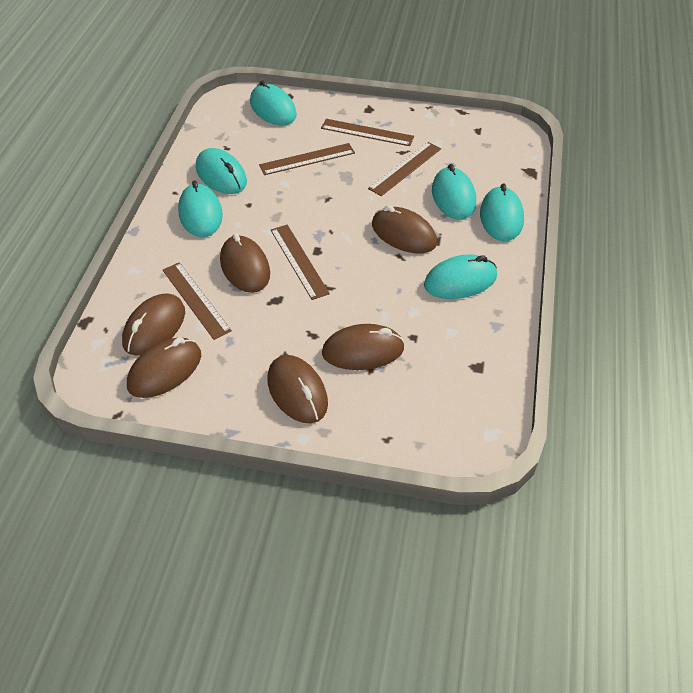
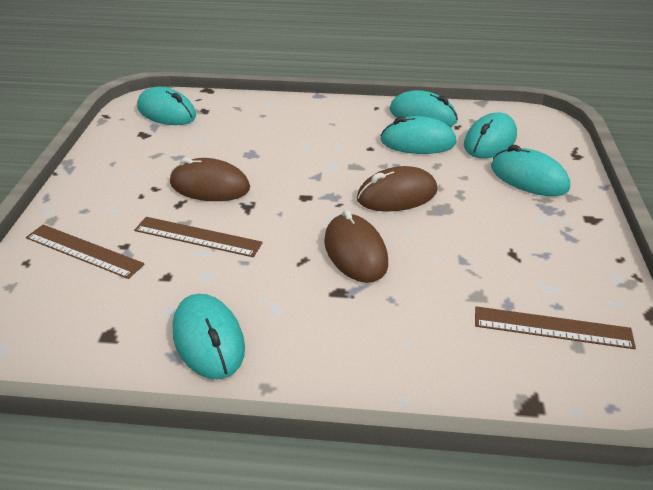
brown mouse: 6 -> 3
brown ruler: 5 -> 3

